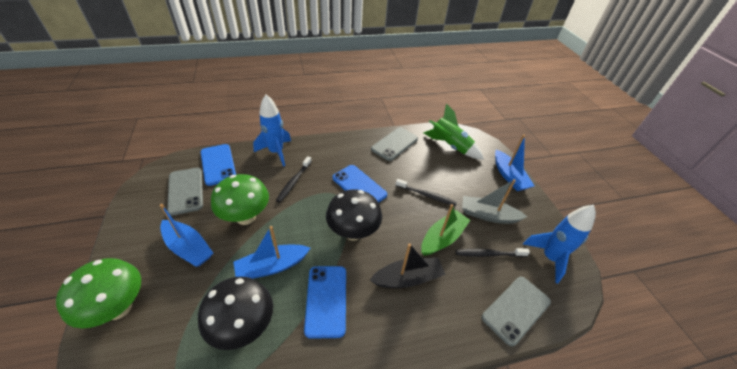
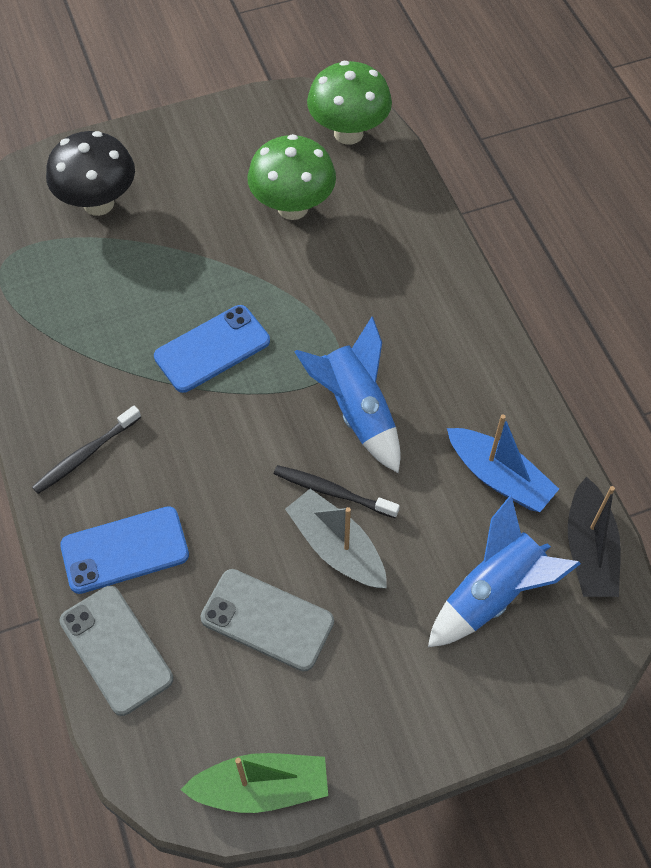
black mushroom: 2 -> 1
black toothbrush: 3 -> 2
blue boat: 3 -> 1
blue phone: 3 -> 2
green rocket: 1 -> 0
grey phone: 3 -> 2

